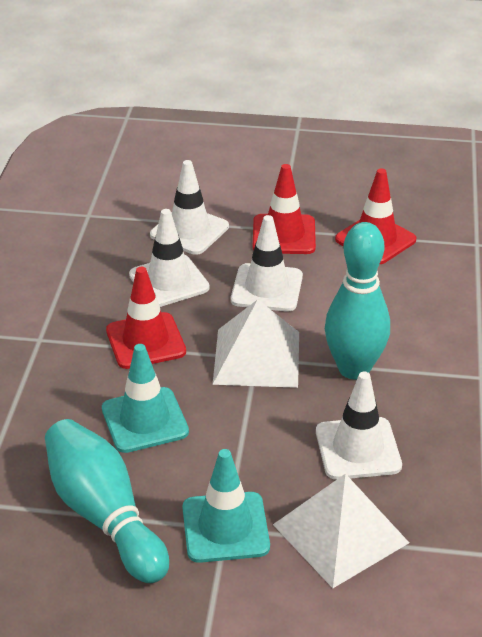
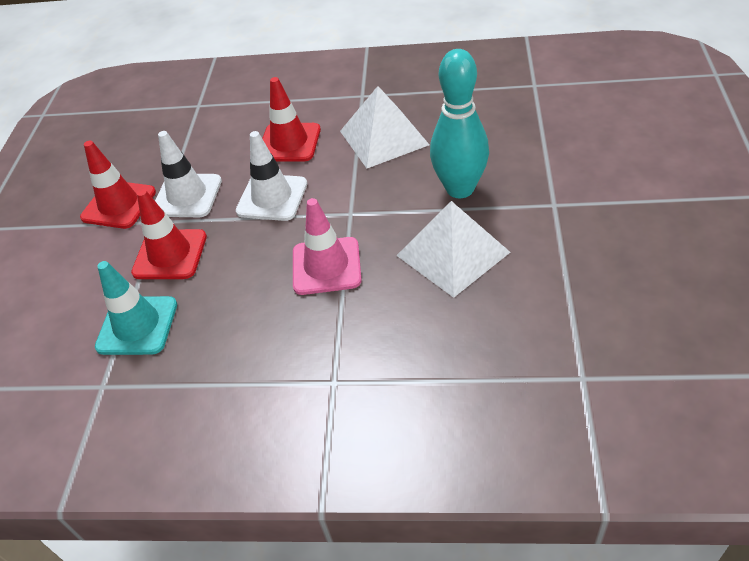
pink traffic cone: 0 -> 1
turquoise bowling pin: 2 -> 1
turquoise traffic cone: 2 -> 1
white traffic cone: 4 -> 2

